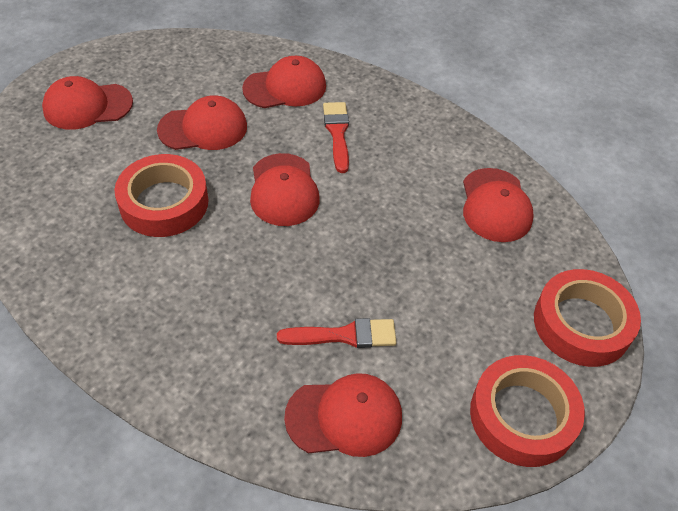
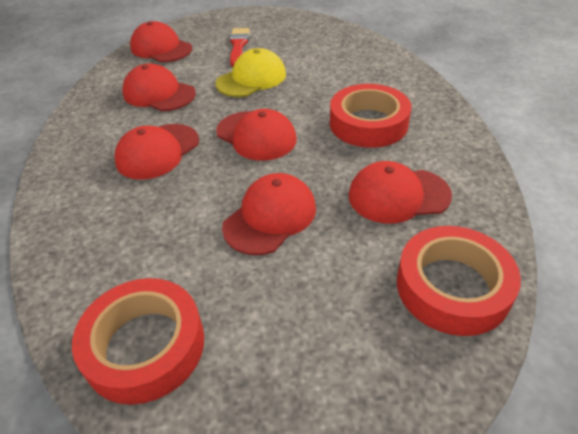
red brush: 2 -> 1
yellow cap: 0 -> 1

